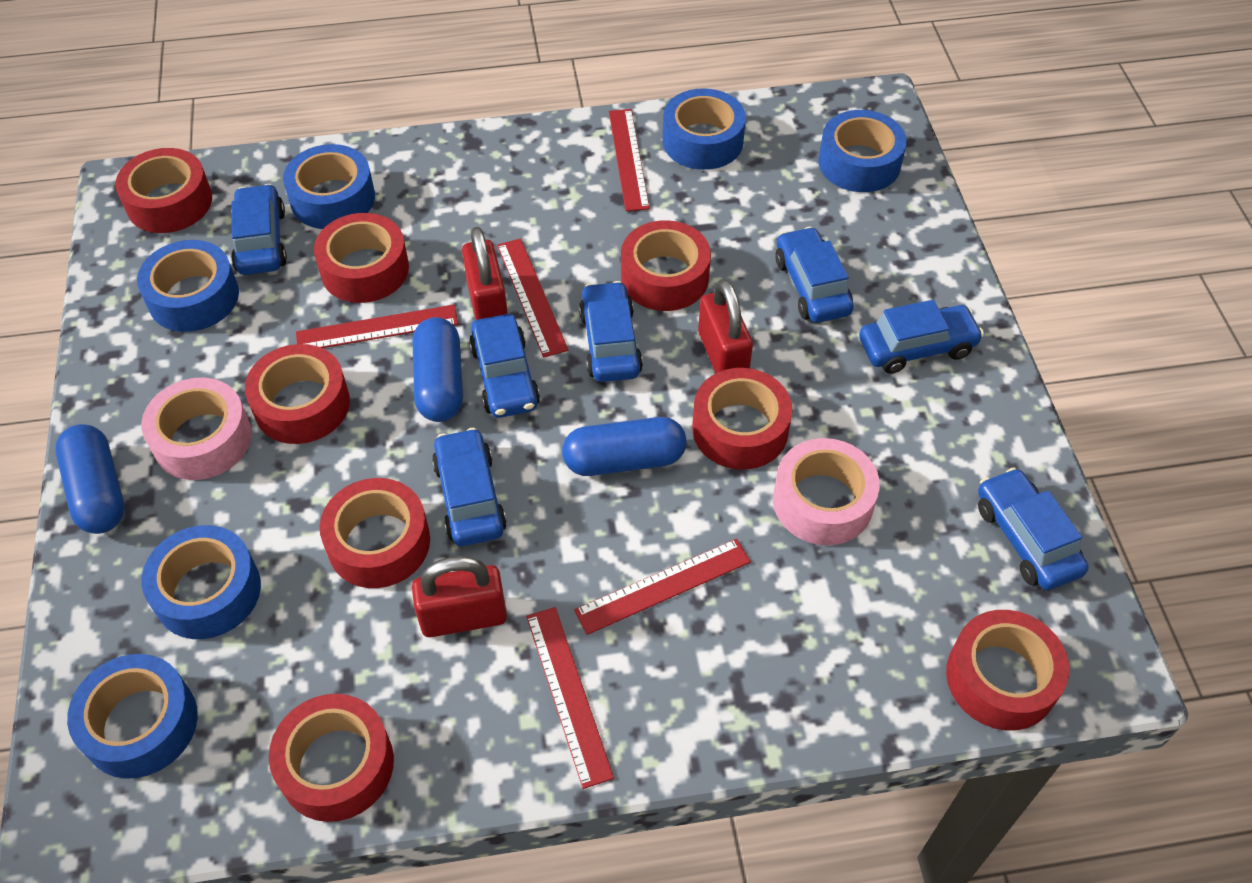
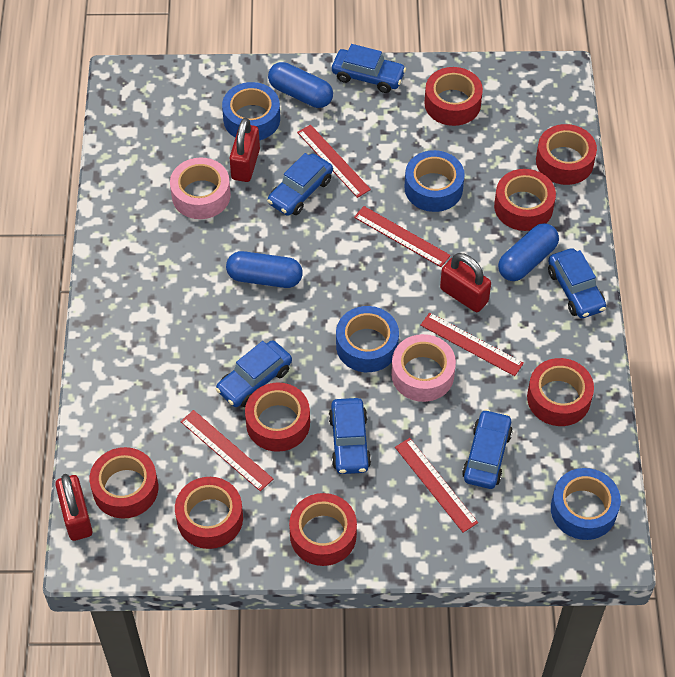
blue car: 7 -> 6
blue tape: 6 -> 4

